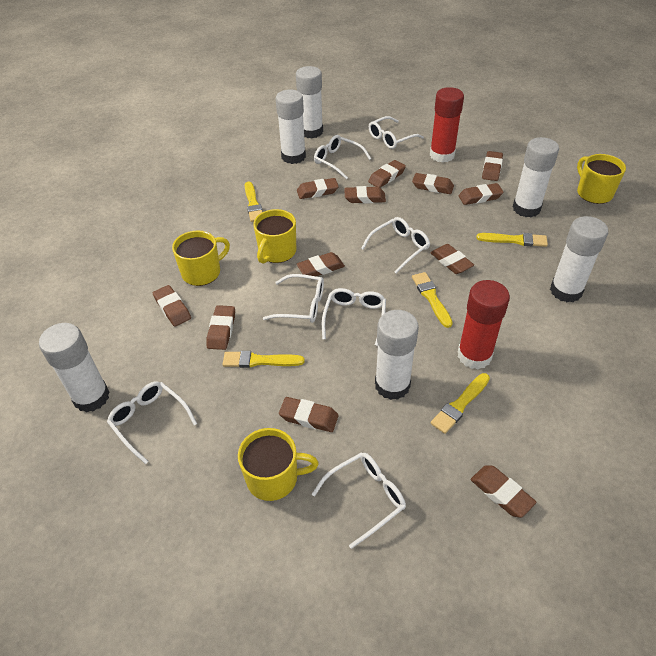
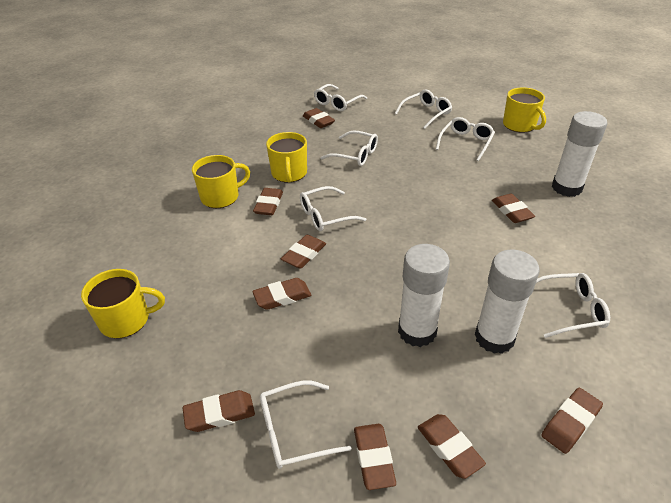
brown eraser: 12 -> 9
red glue stick: 2 -> 0
white glue stick: 6 -> 3
yellow brush: 5 -> 0

